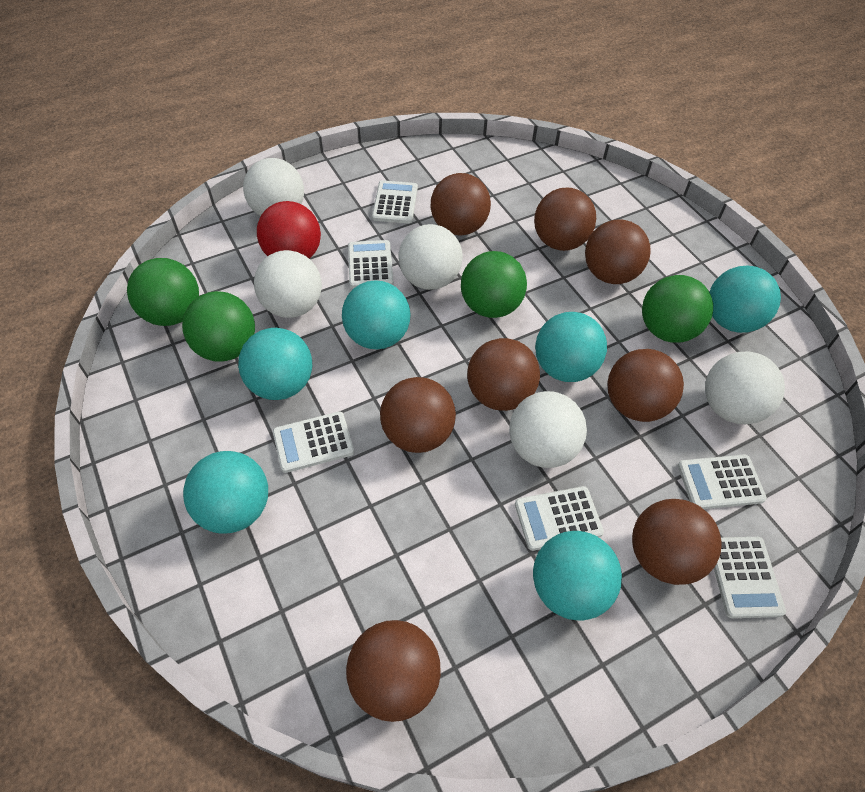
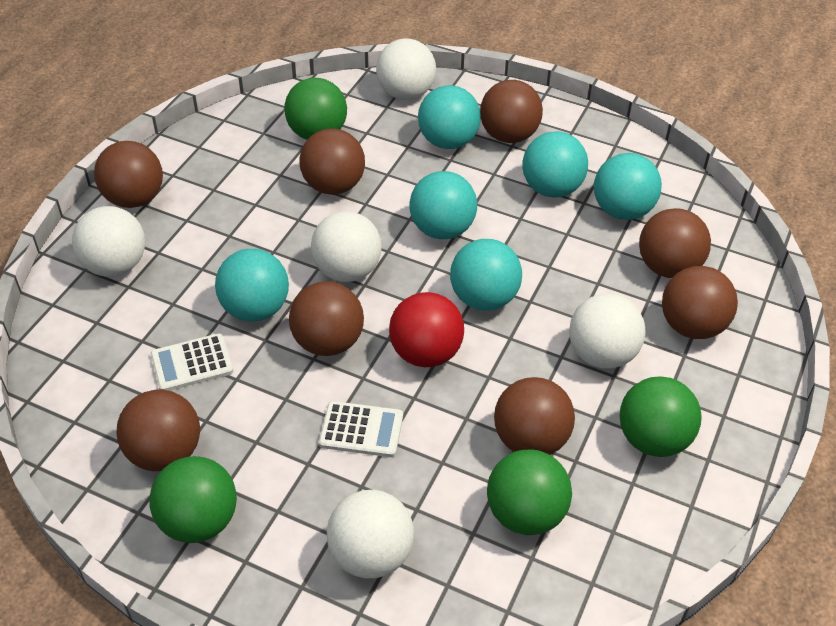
white calculator: 6 -> 2

